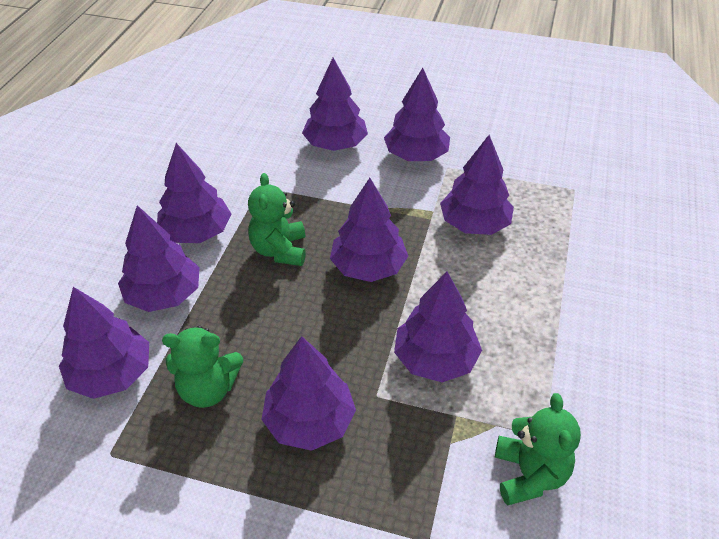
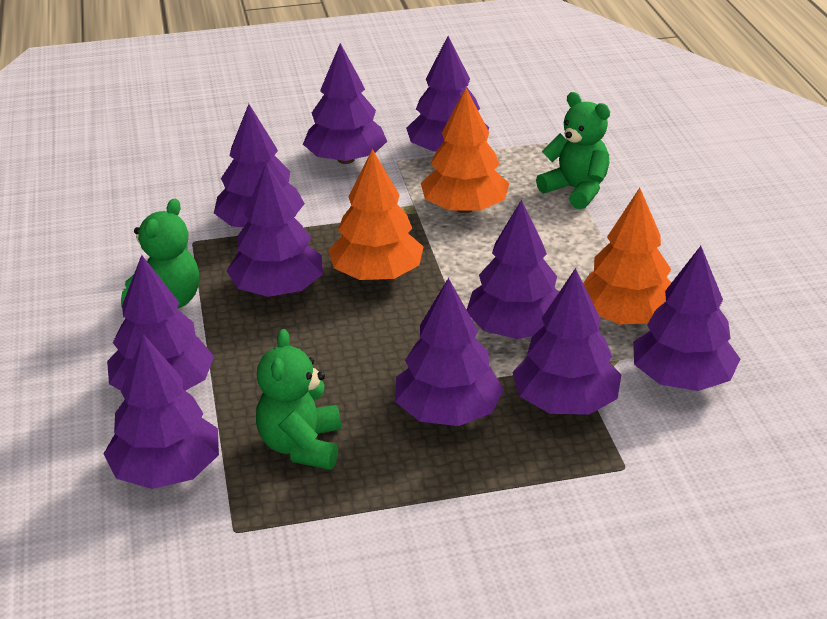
orange tree: 0 -> 3
purple tree: 9 -> 10

